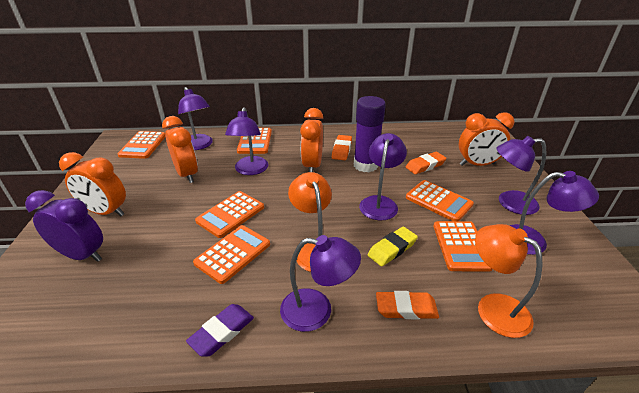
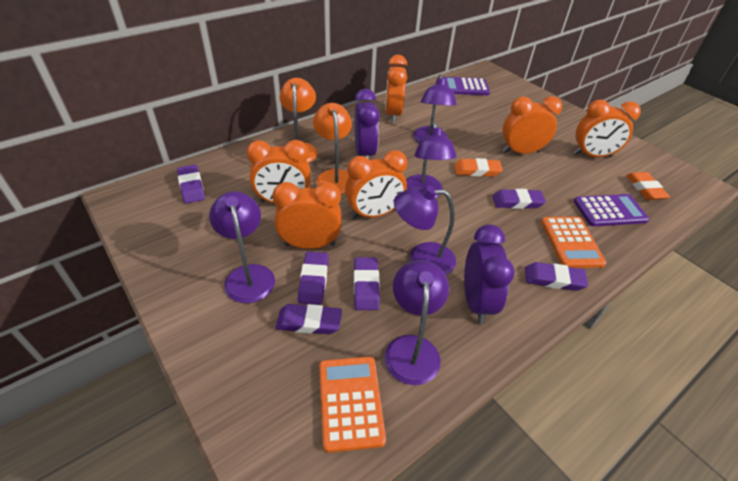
orange calculator: 6 -> 2
orange clock: 4 -> 6
orange eraser: 3 -> 2
purple calculator: 0 -> 2
purple clock: 1 -> 2
purple eraser: 1 -> 6
purple glue stick: 1 -> 0
purple lamp: 6 -> 5
yellow eraser: 1 -> 0

